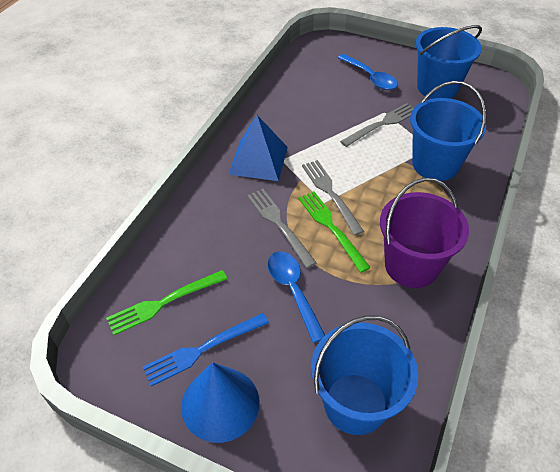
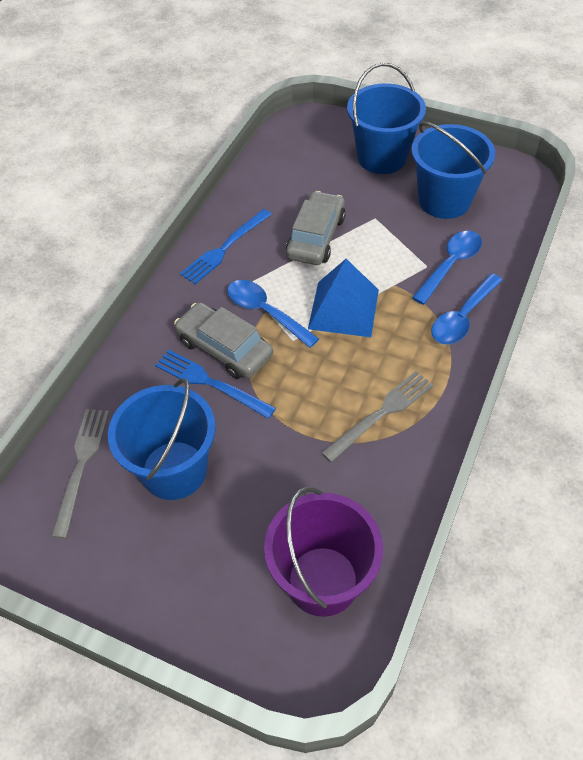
blue cone: 1 -> 0
blue fork: 1 -> 2
blue spoon: 2 -> 3
green fork: 2 -> 0
grey car: 0 -> 2
grey fork: 3 -> 2

